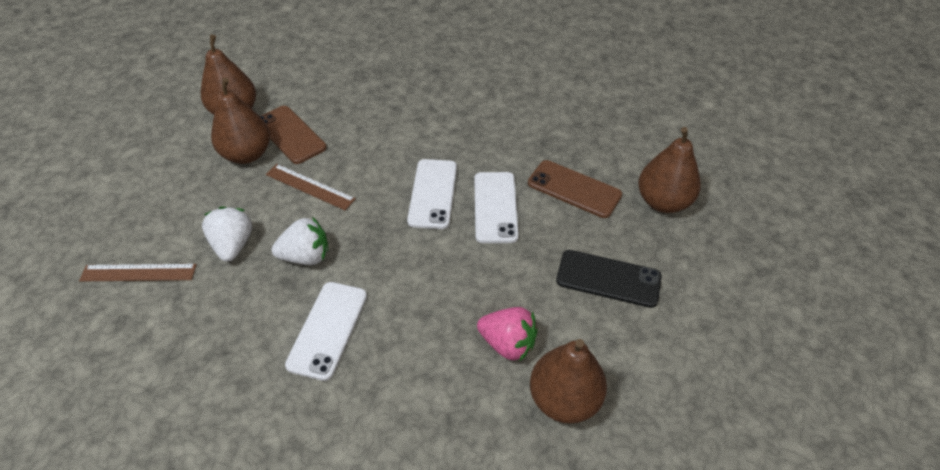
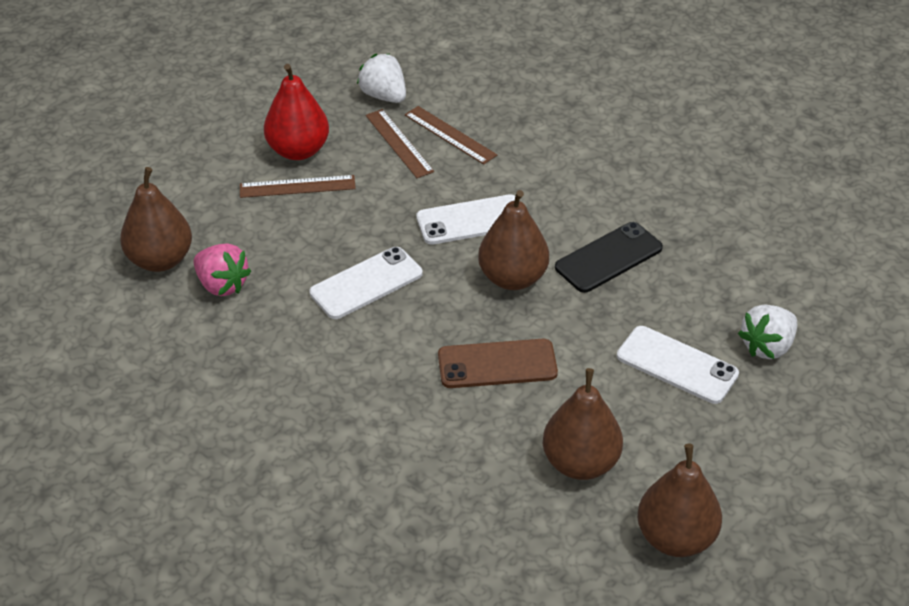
brown phone: 2 -> 1
brown ruler: 2 -> 3
red pear: 0 -> 1

